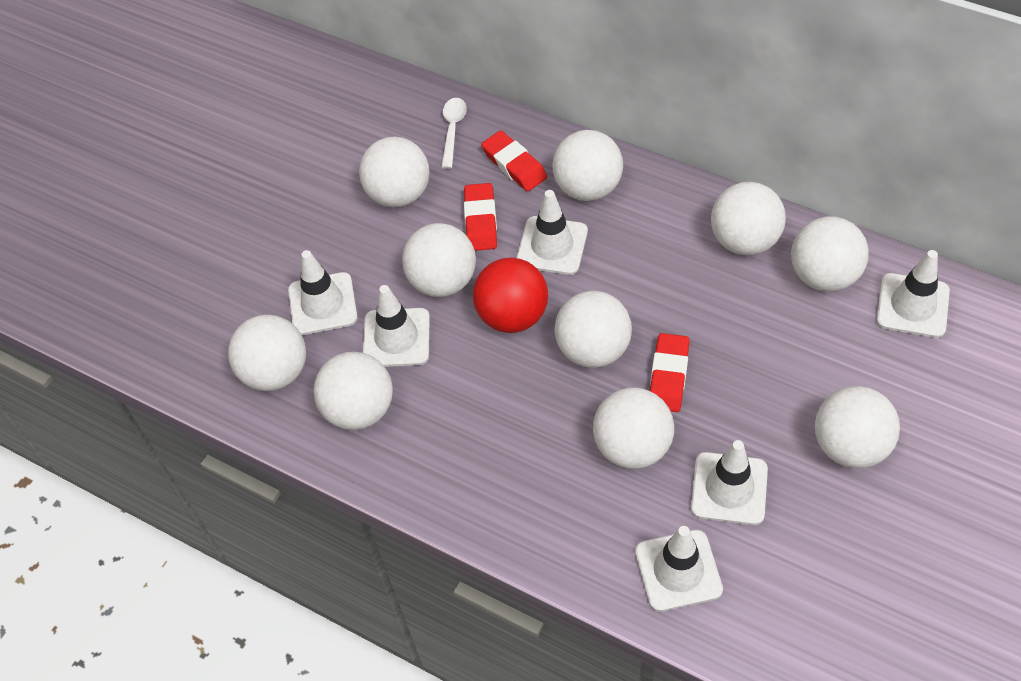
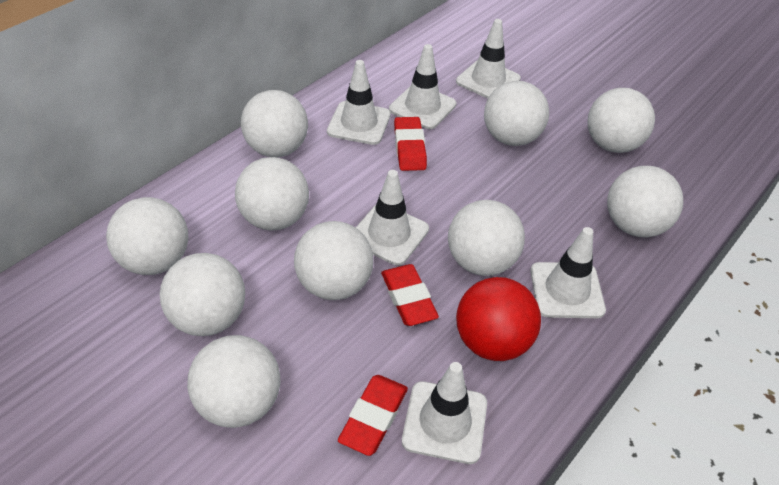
white spoon: 1 -> 0

